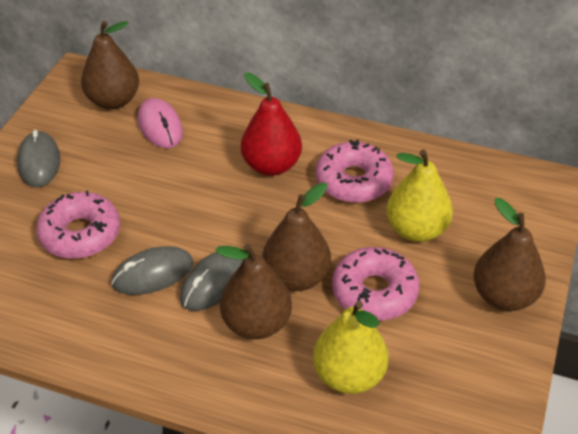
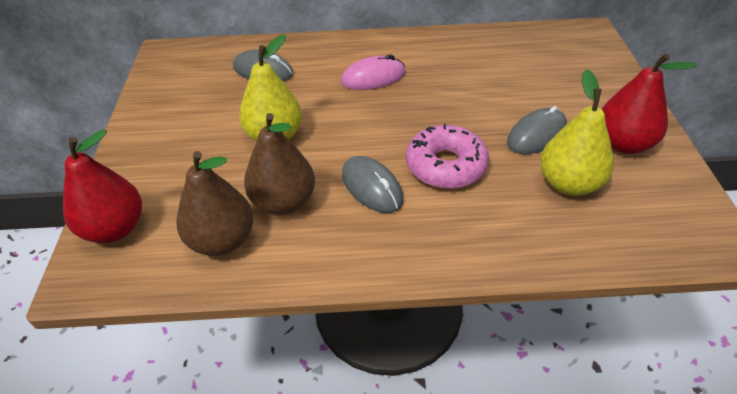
brown pear: 4 -> 2
pink donut: 3 -> 1
red pear: 1 -> 2

